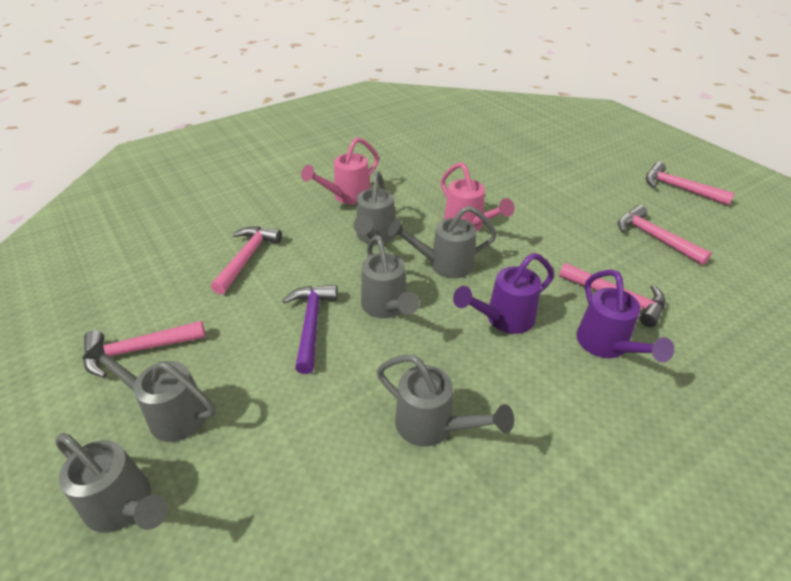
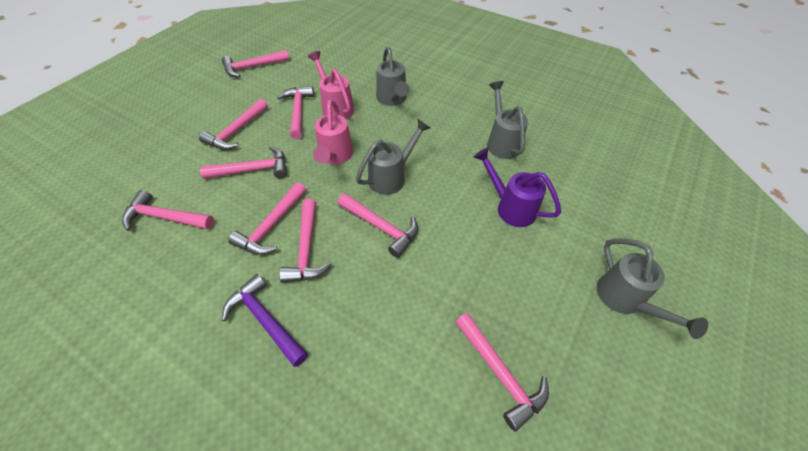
grey watering can: 6 -> 4
pink hammer: 5 -> 9
purple watering can: 2 -> 1

